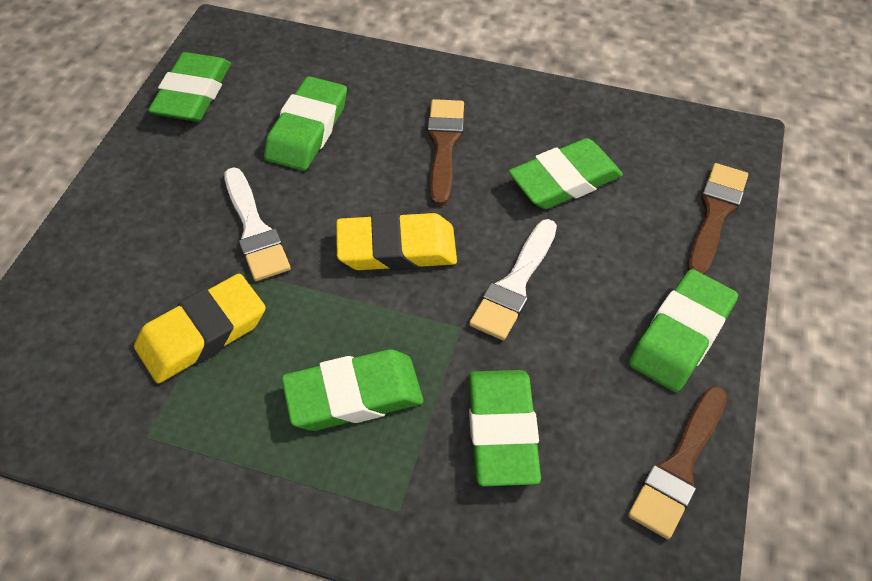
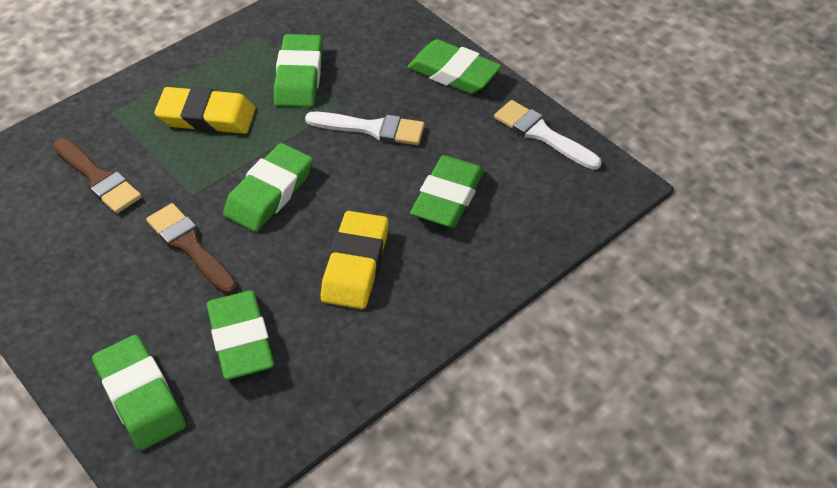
brown brush: 3 -> 2

